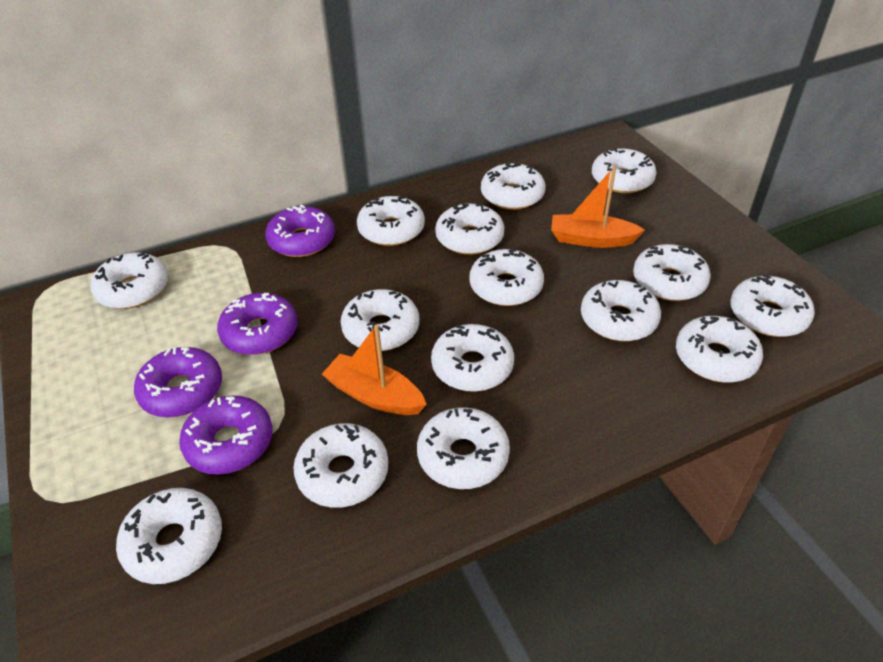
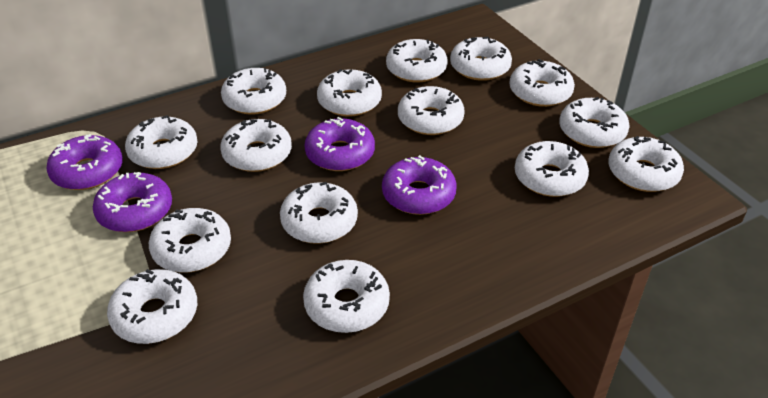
orange boat: 2 -> 0

